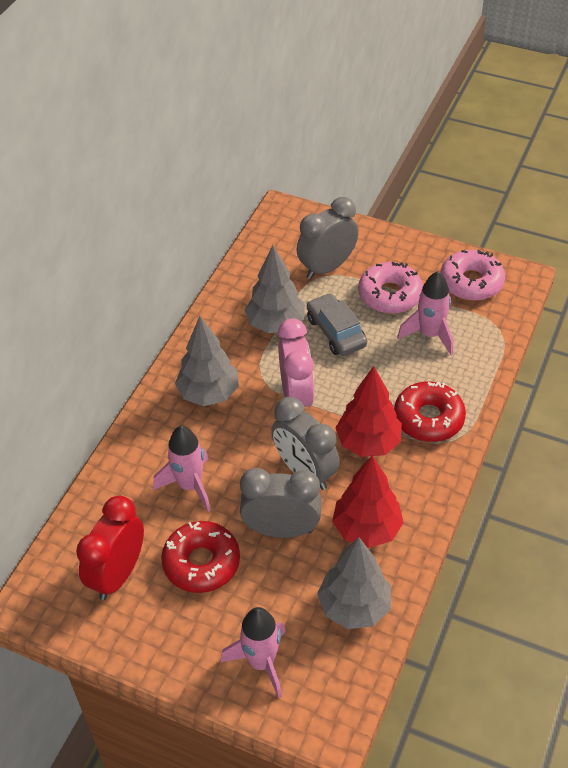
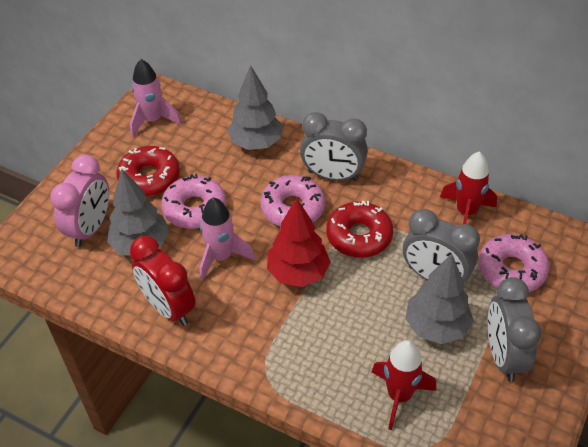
grey car: 1 -> 0
pink donut: 2 -> 3
pink rocket: 3 -> 2
red rocket: 0 -> 2
red tree: 2 -> 1

